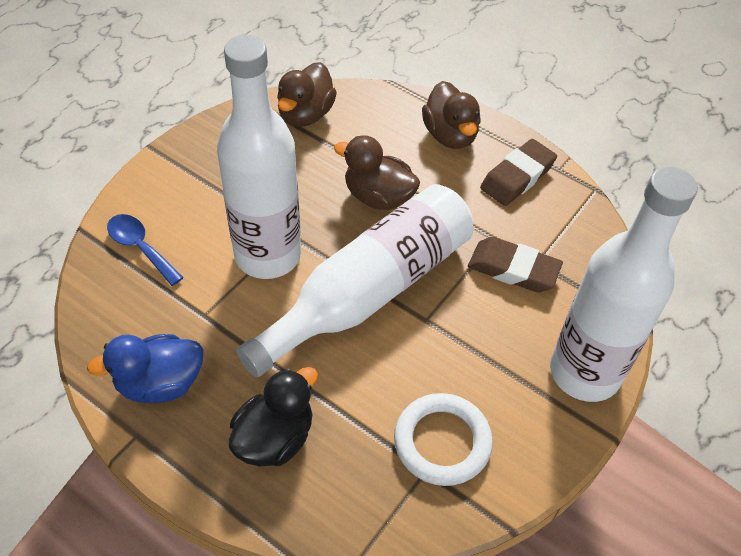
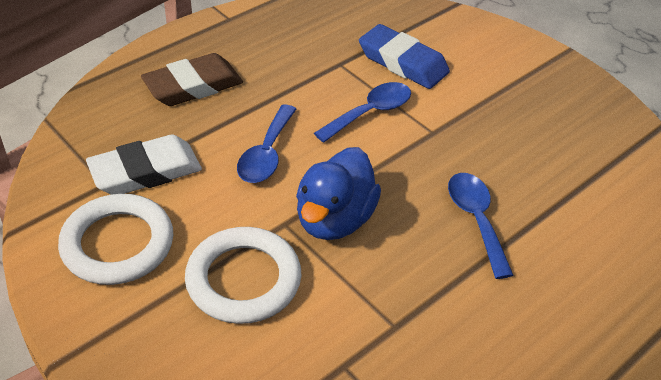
black duck: 1 -> 0
blue eraser: 0 -> 1
blue spoon: 1 -> 3
brown duck: 3 -> 0
brown eraser: 2 -> 1
white bottle: 3 -> 0
white eraser: 0 -> 1
white ring: 1 -> 2

